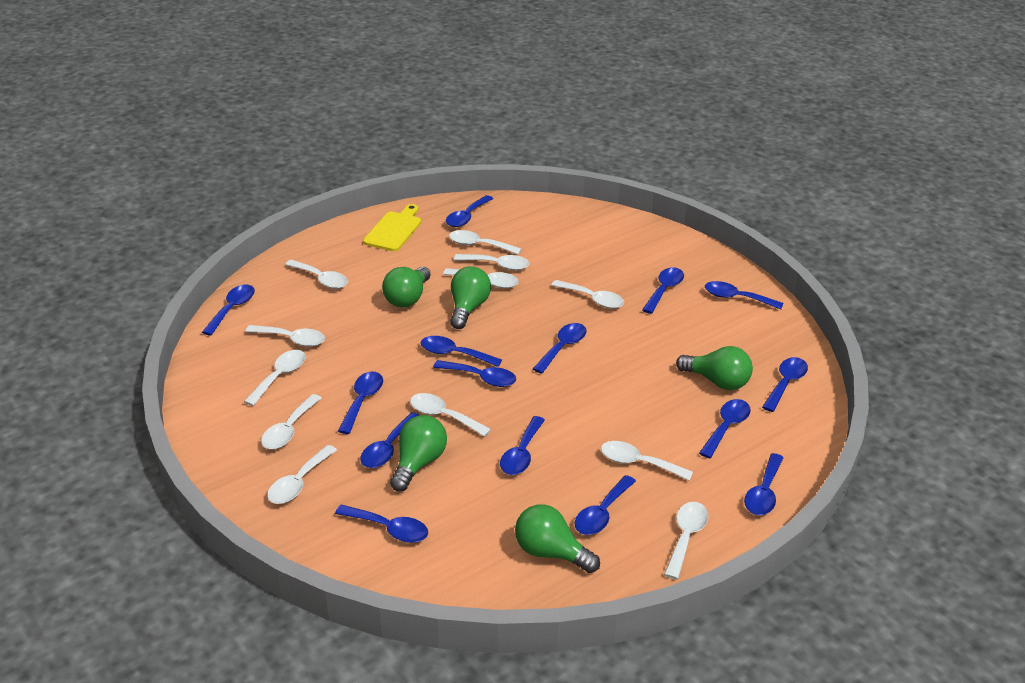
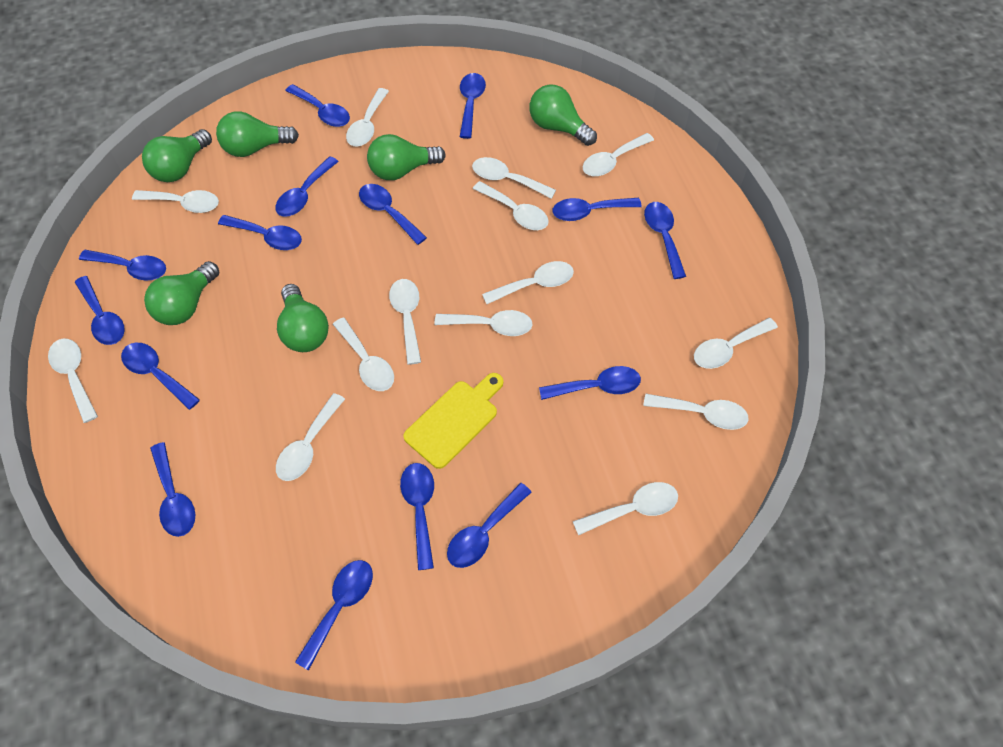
green light bulb: 5 -> 6
white spoon: 12 -> 14

